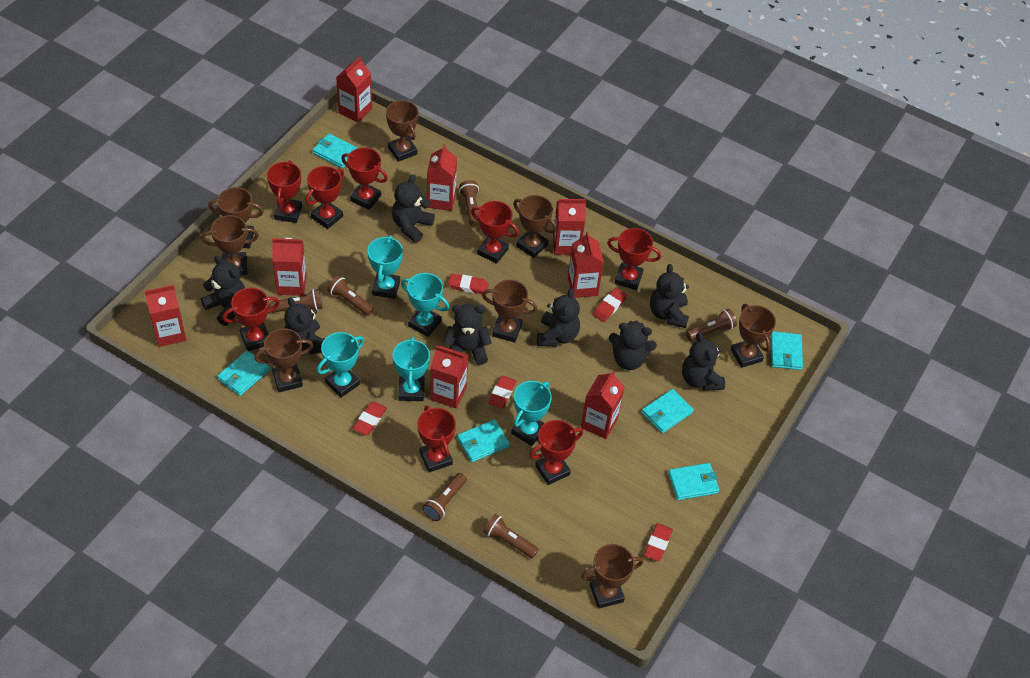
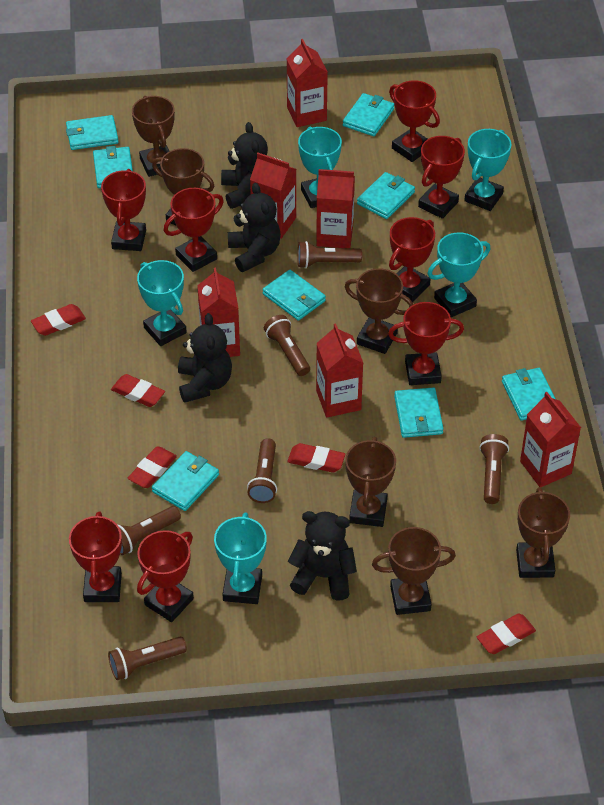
black teddy bear: 8 -> 4
brown trophy: 8 -> 6
red carton: 8 -> 6
turquoise wallet: 6 -> 8

